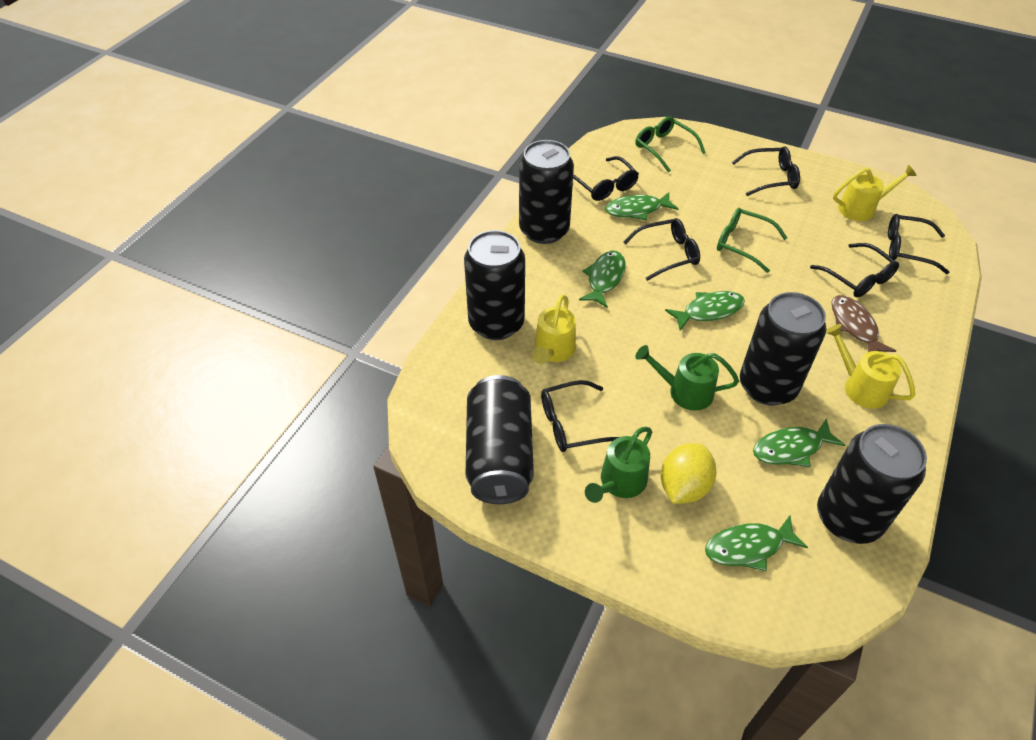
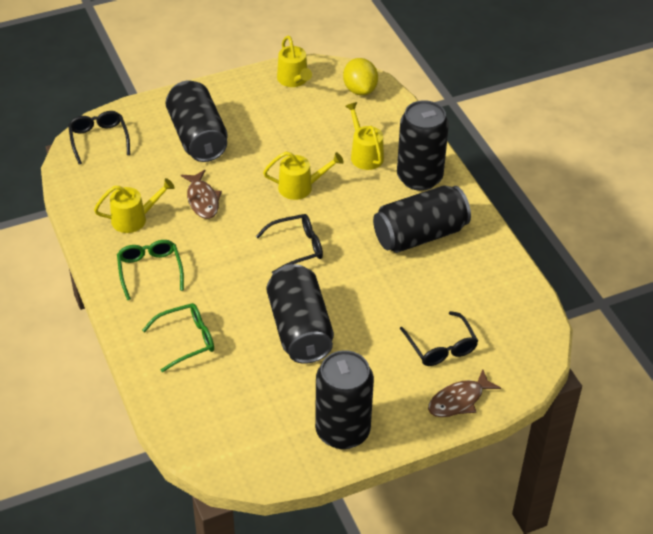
black glasses: 6 -> 3
brown fish: 1 -> 2
green fish: 5 -> 0
green watering can: 2 -> 0
yellow watering can: 3 -> 4

